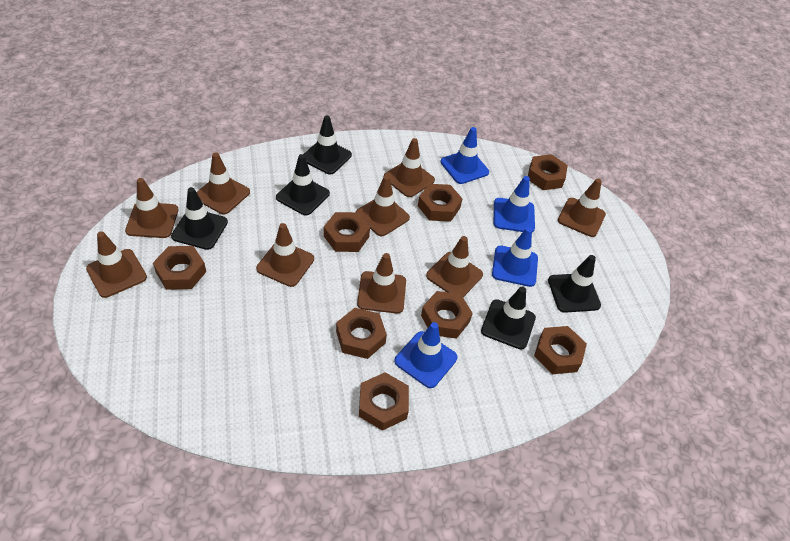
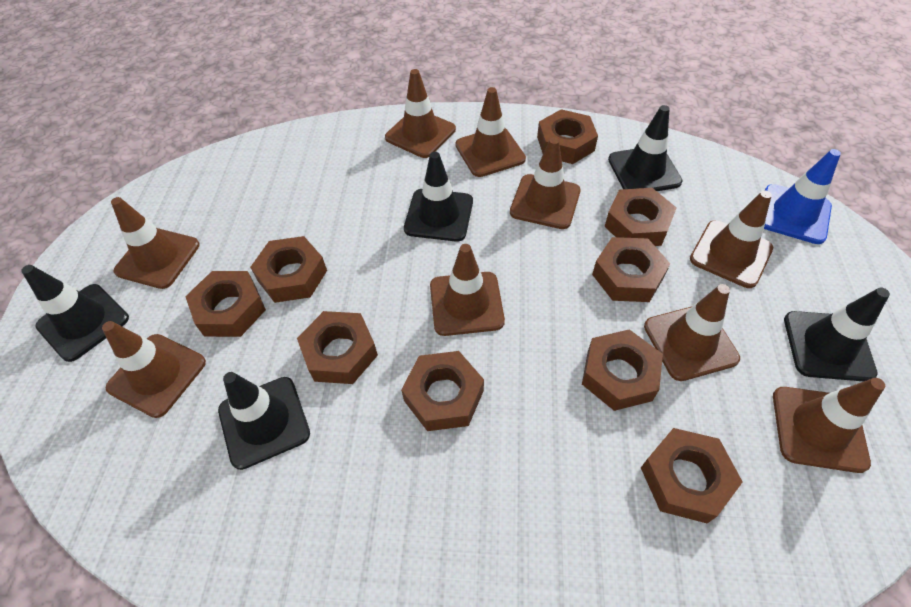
blue traffic cone: 4 -> 1
brown nut: 8 -> 9

